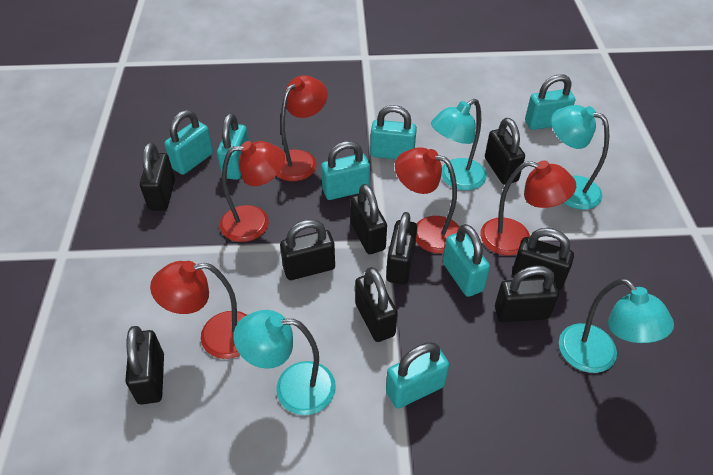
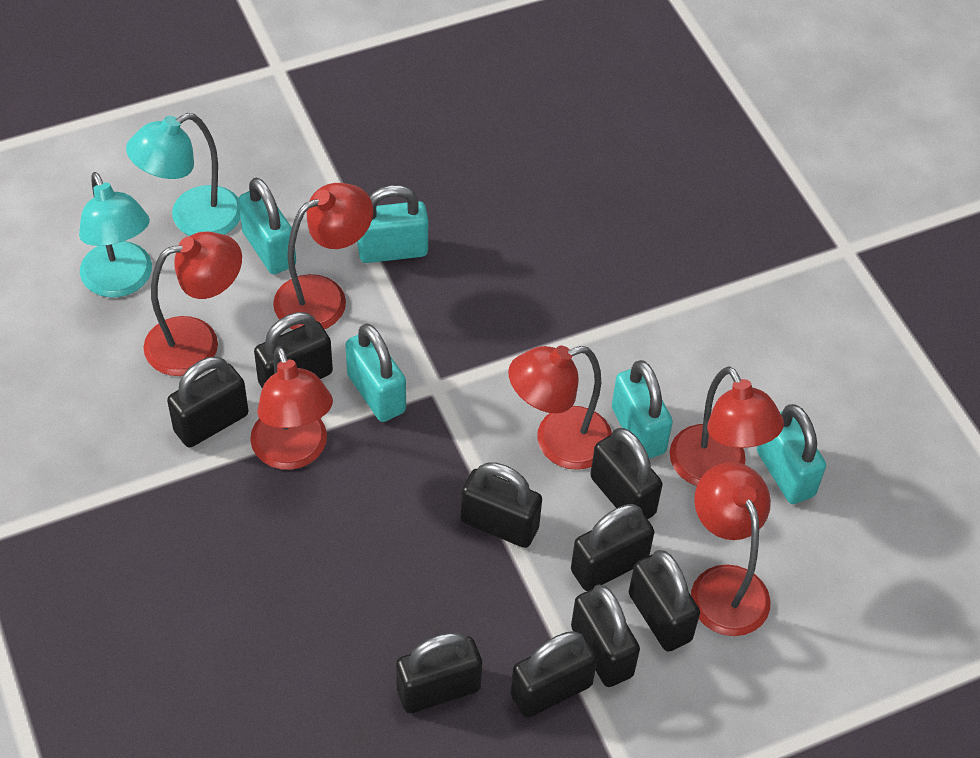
red lamp: 5 -> 6
turquoise lamp: 4 -> 2
turquoise padlock: 7 -> 5

